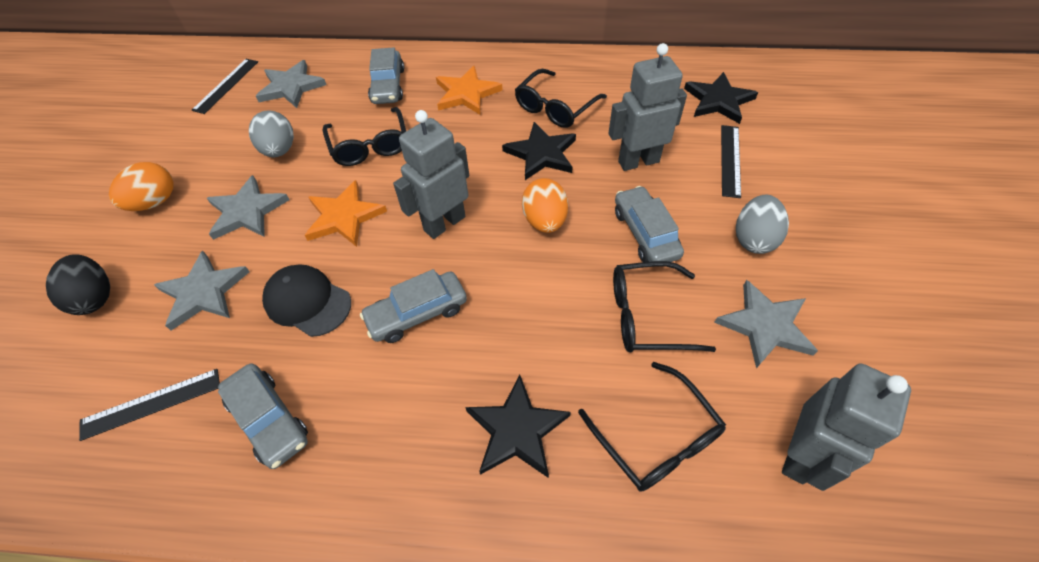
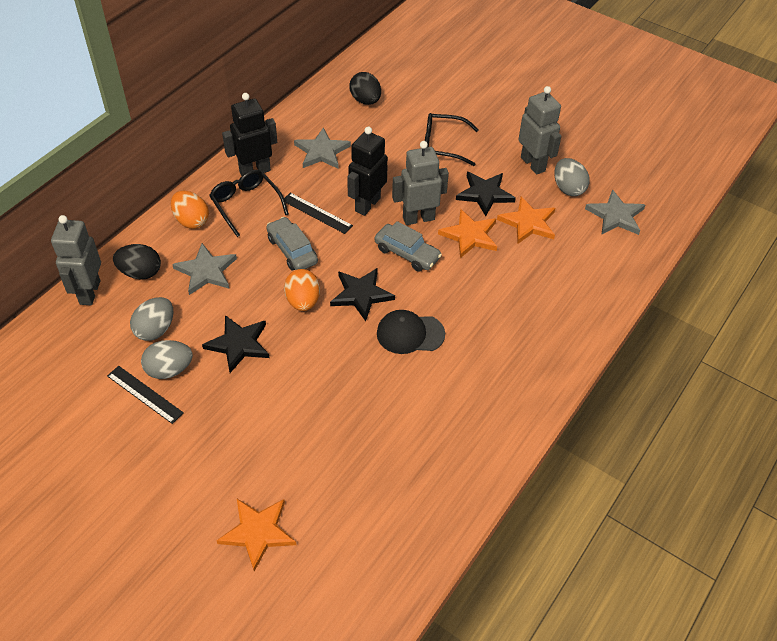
black egg: 1 -> 2
black glasses: 4 -> 2
black robot: 0 -> 2
black ruler: 3 -> 2
grey car: 4 -> 2
grey egg: 2 -> 3
grey star: 4 -> 3
orange star: 2 -> 3

